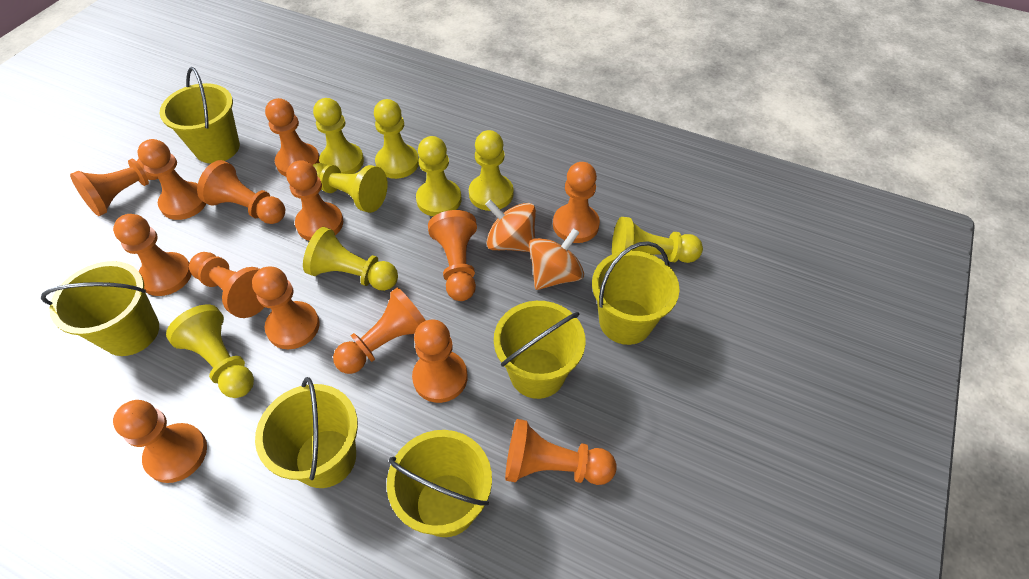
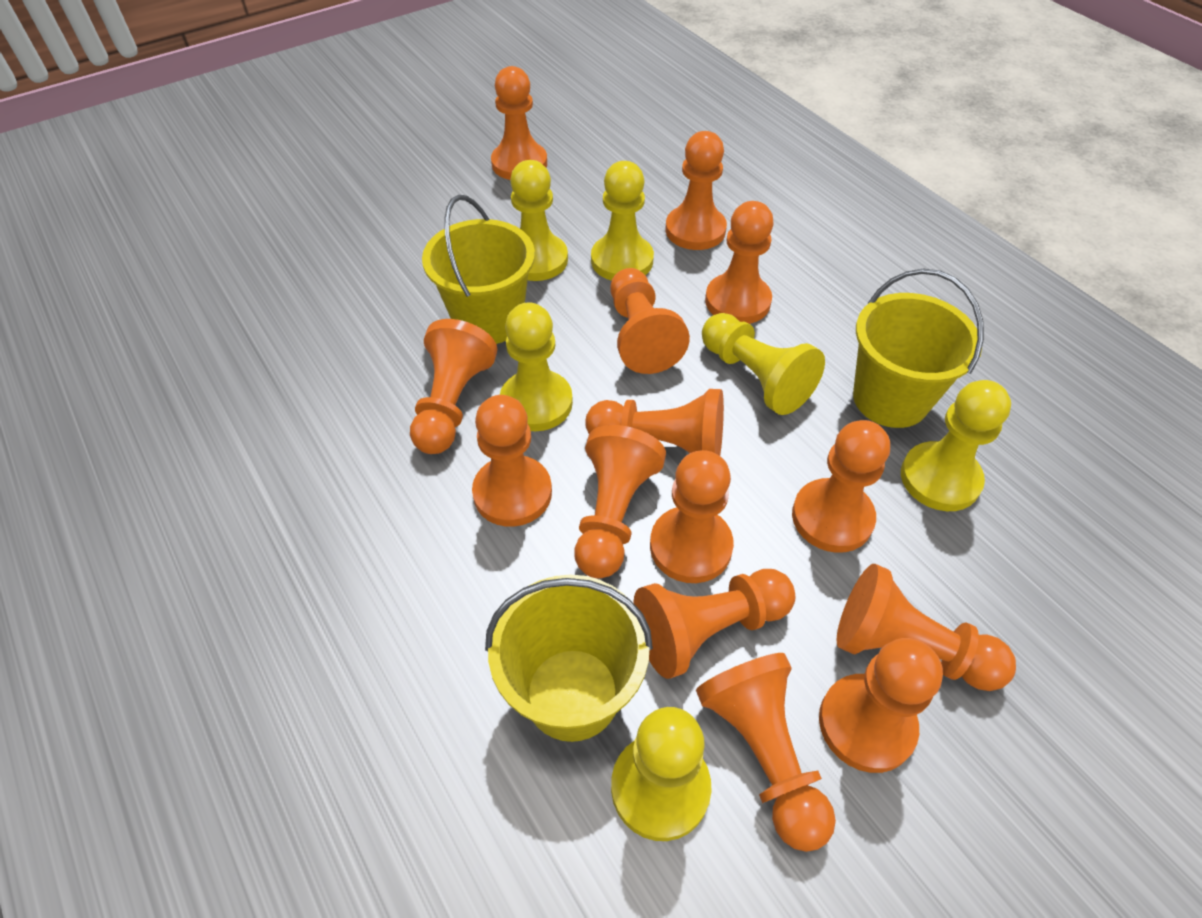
orange spinning top: 2 -> 0
yellow bucket: 6 -> 3
yellow pawn: 8 -> 6

